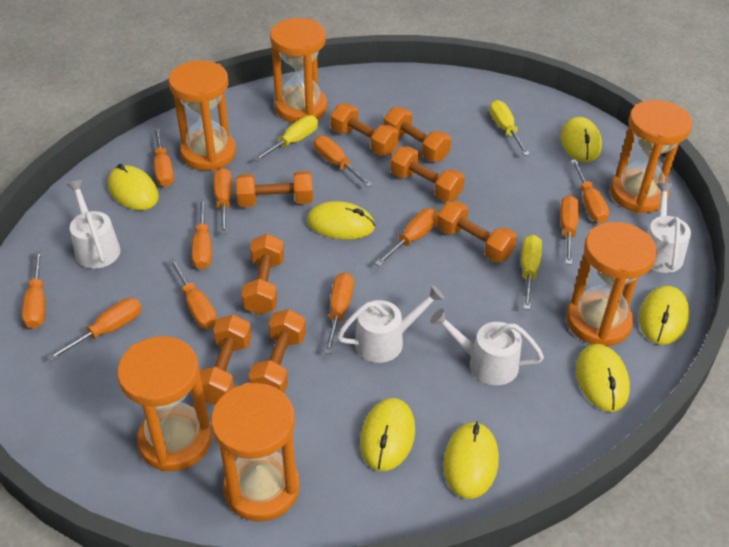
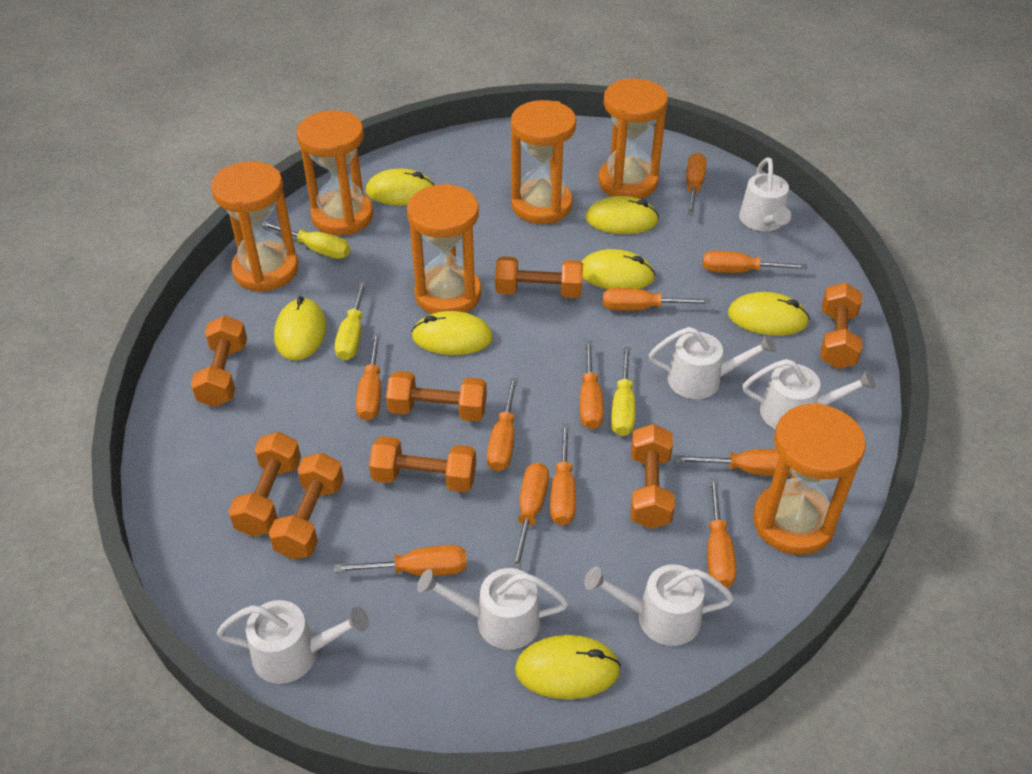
white watering can: 4 -> 6

